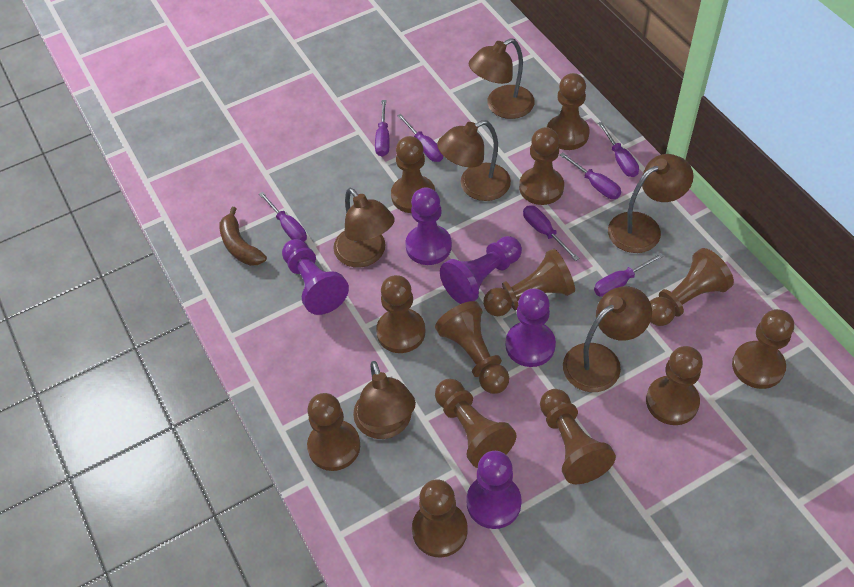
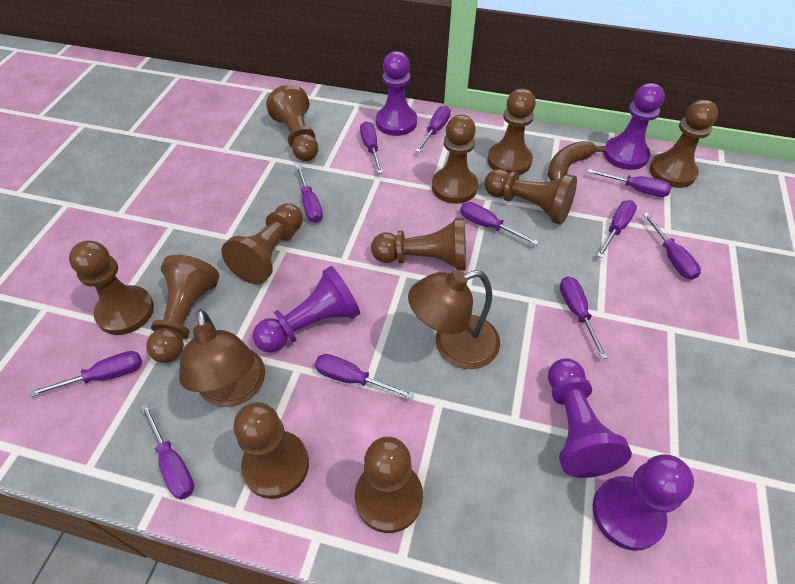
brown lamp: 6 -> 2
brown pawn: 13 -> 11
purple screwdriver: 7 -> 11

